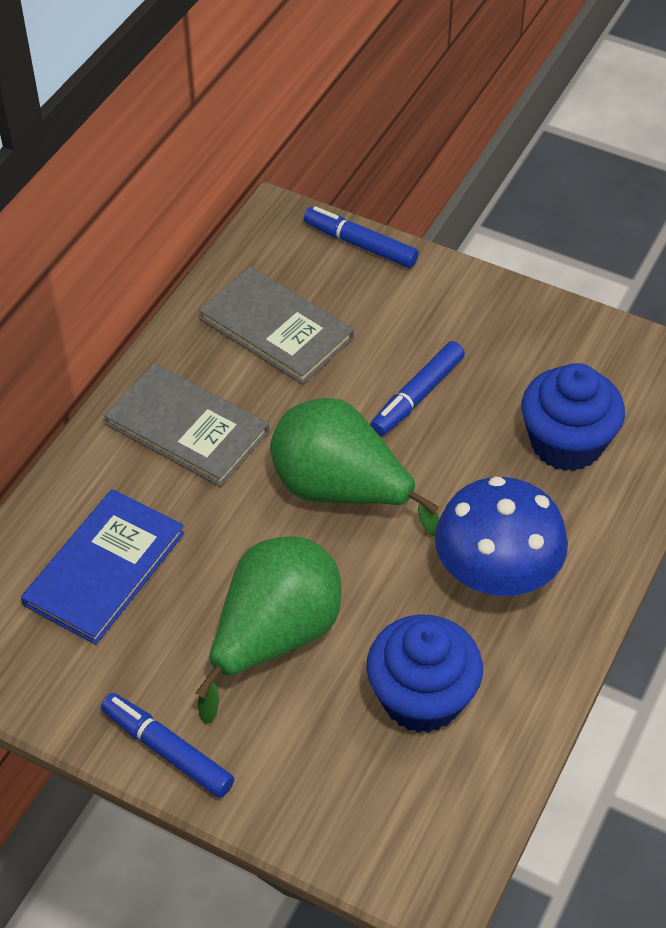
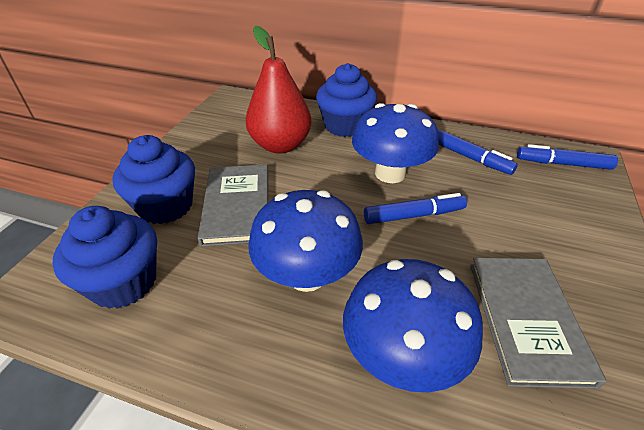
blue book: 1 -> 0
blue cupcake: 2 -> 3
blue mushroom: 1 -> 3
green pear: 2 -> 0
red pear: 0 -> 1

